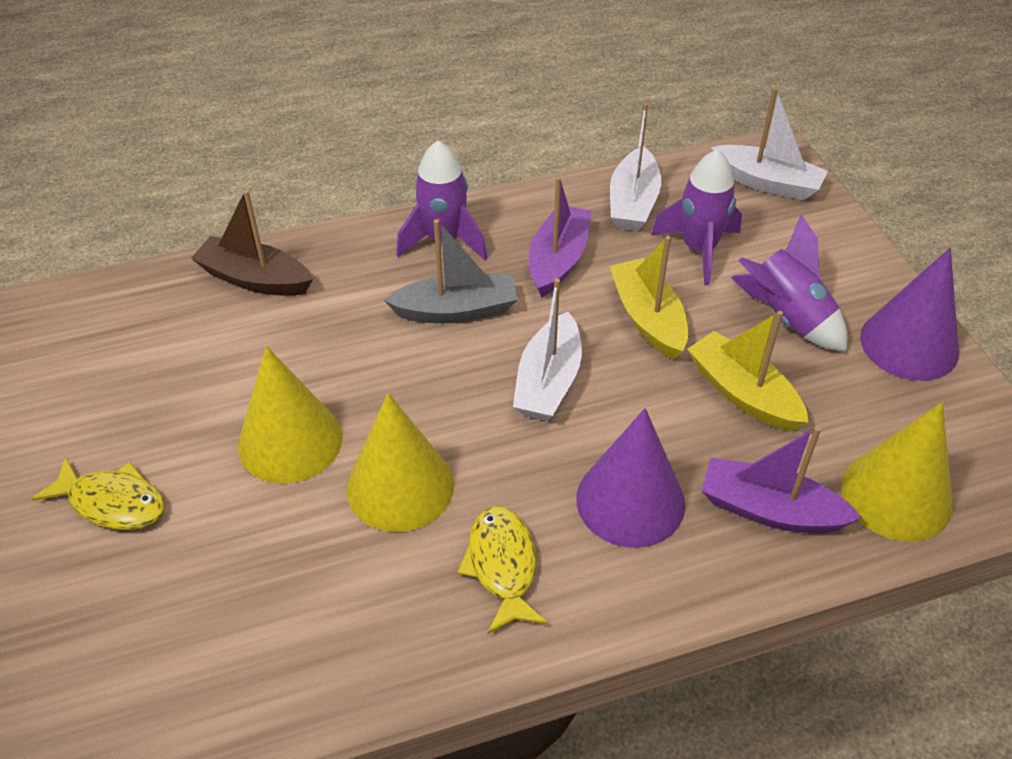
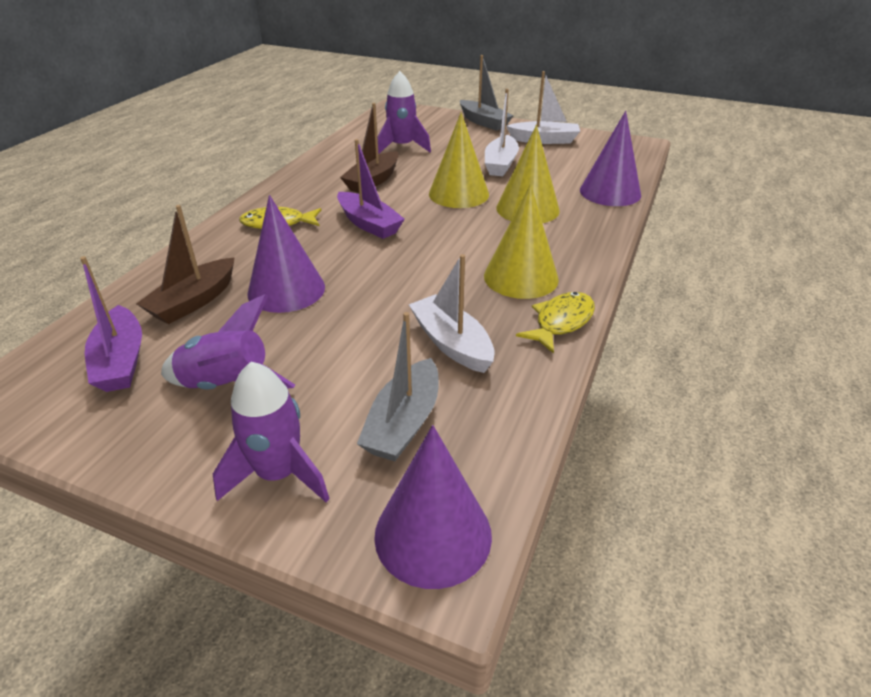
brown boat: 1 -> 2
grey boat: 1 -> 2
purple cone: 2 -> 3
yellow boat: 2 -> 0

